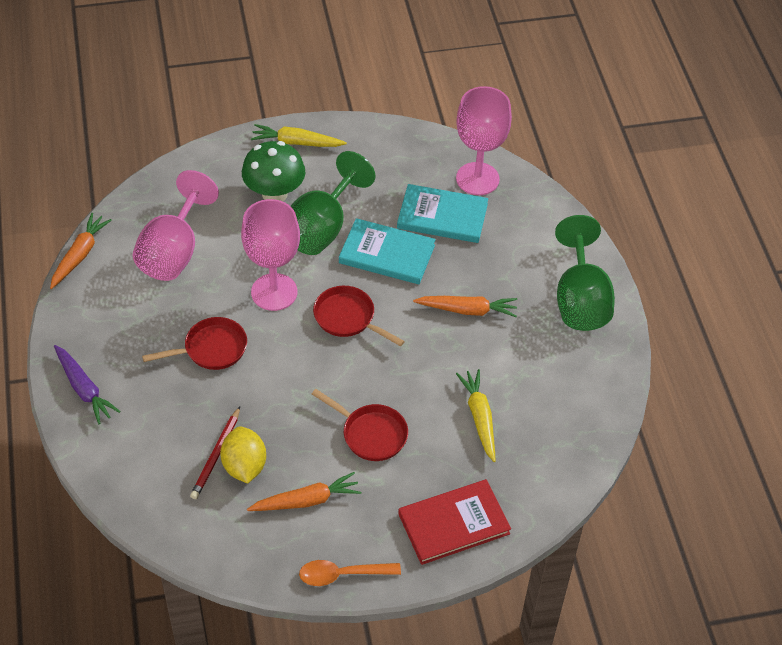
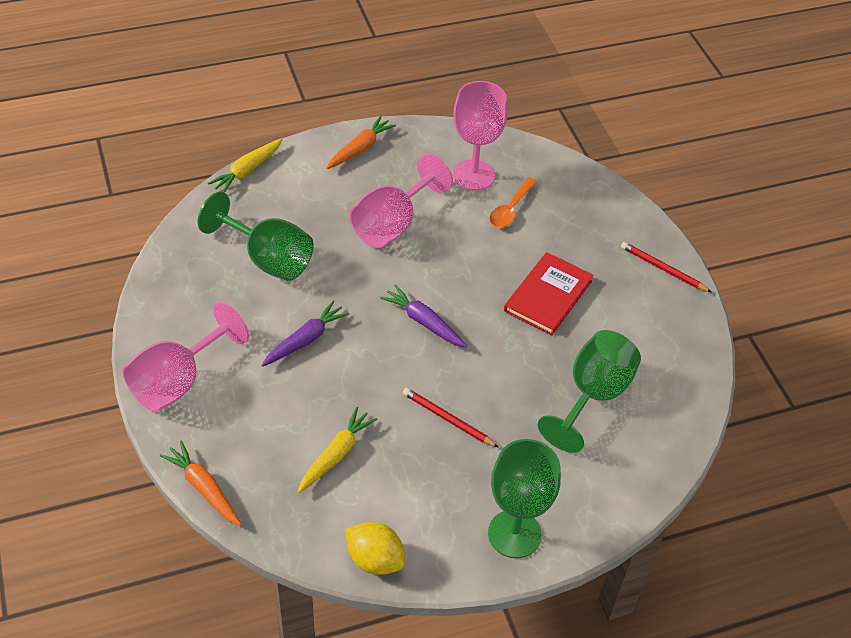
green goblet: 2 -> 3
green mushroom: 1 -> 0
orange carrot: 3 -> 2
purple carrot: 1 -> 2
red pan: 3 -> 0
red pencil: 1 -> 2
turquoise book: 2 -> 0

